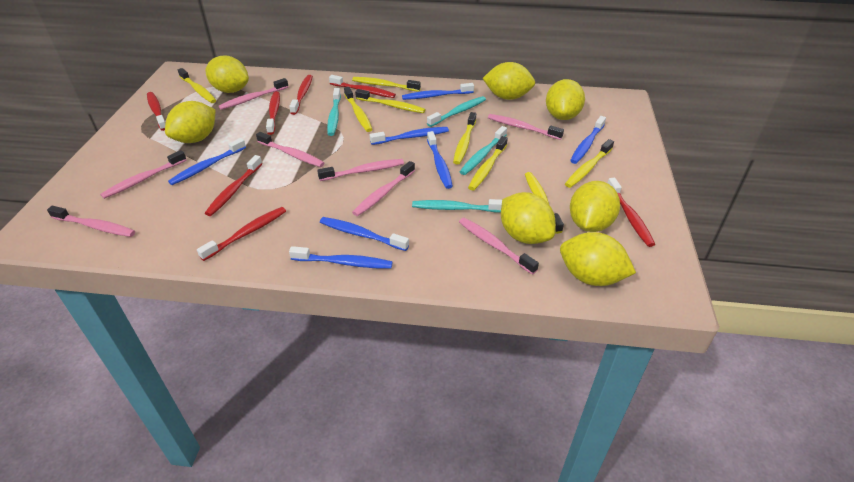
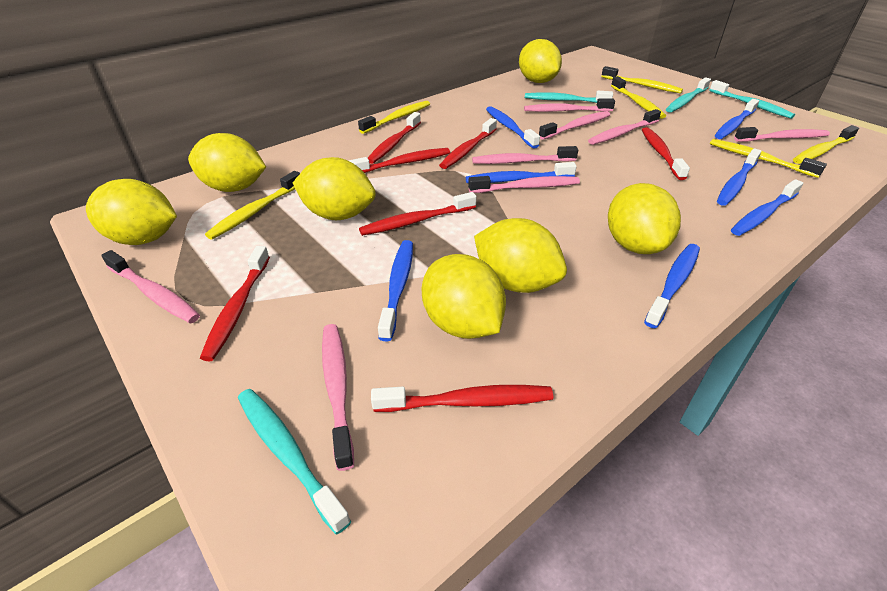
yellow toothbrush: 8 -> 6

